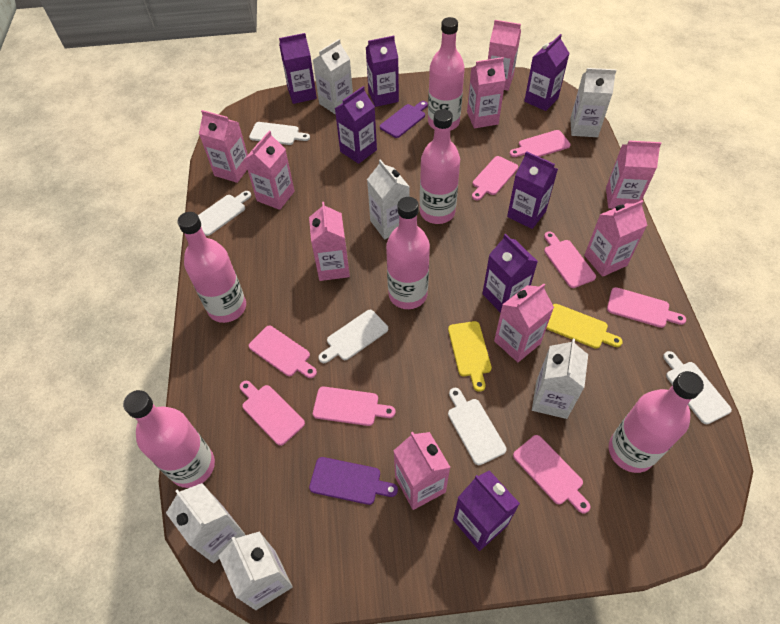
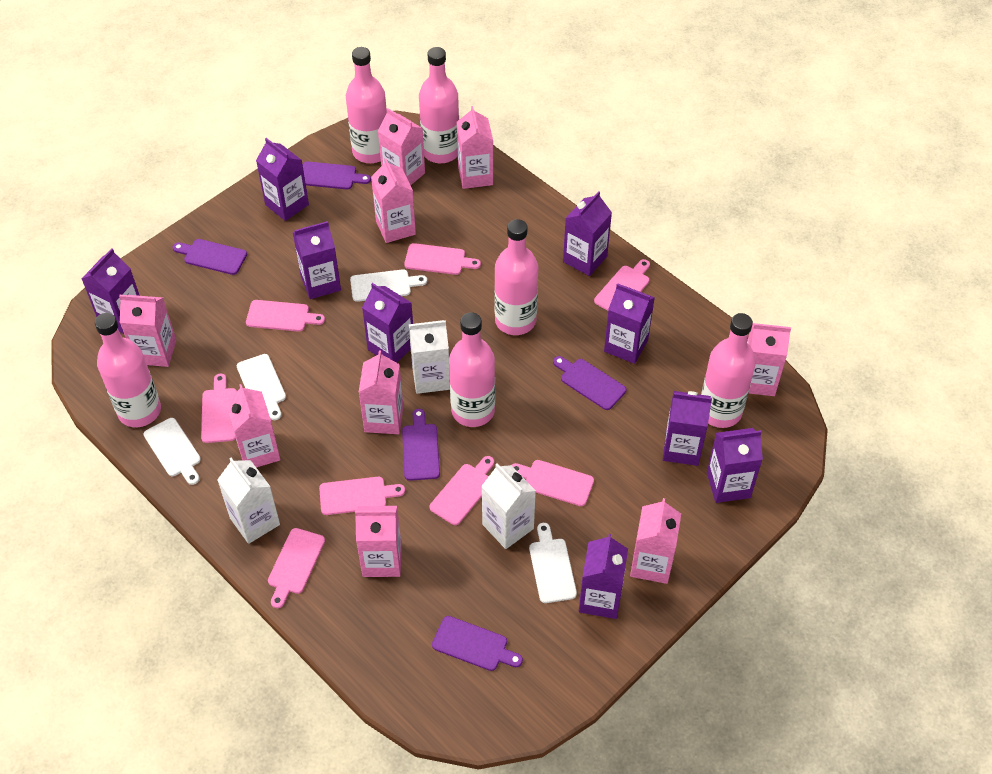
purple carton: 7 -> 9
purple cutting board: 2 -> 5
white carton: 6 -> 3
white cutting board: 5 -> 4
yellow cutting board: 2 -> 0

